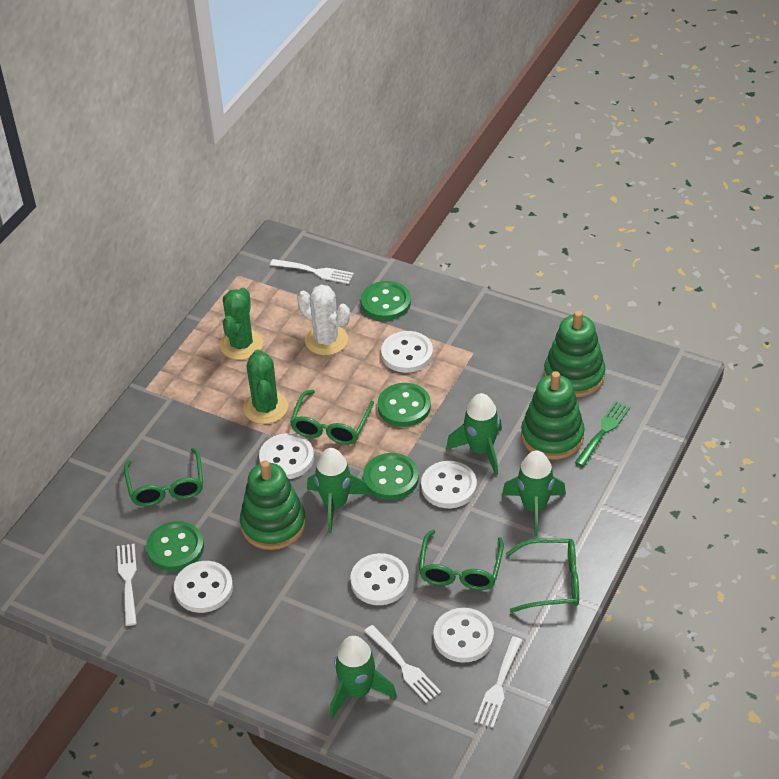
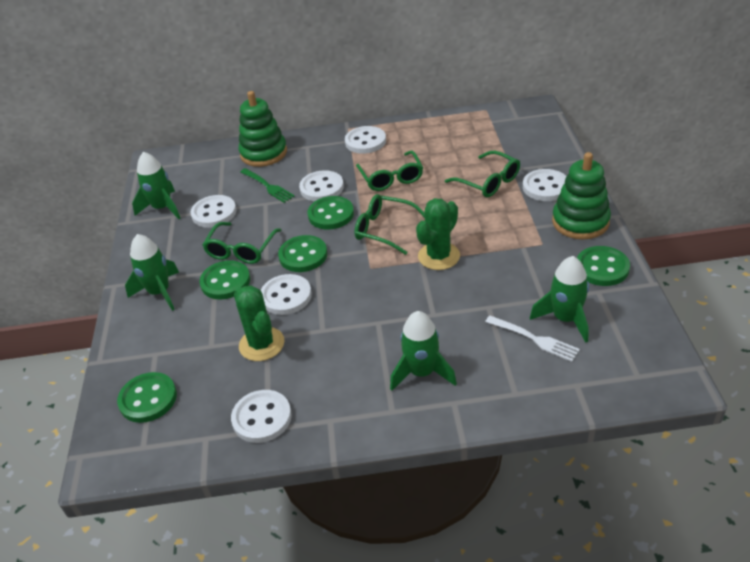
green button: 4 -> 5
green stacking toy: 3 -> 2
white cactus: 1 -> 0
white fork: 4 -> 1

